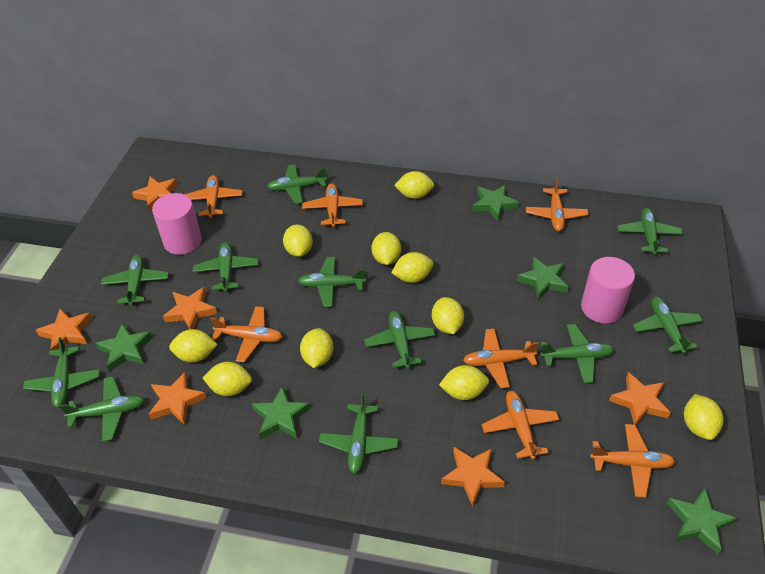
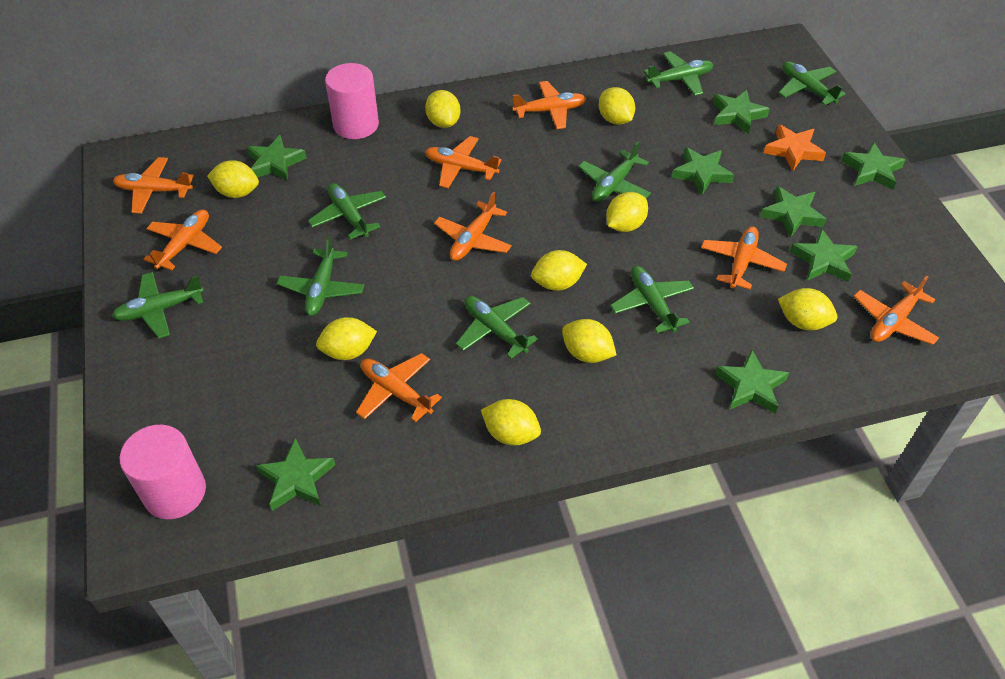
green plane: 11 -> 8
green star: 5 -> 8
orange plane: 7 -> 8
orange star: 6 -> 1
yellow lemon: 10 -> 9

